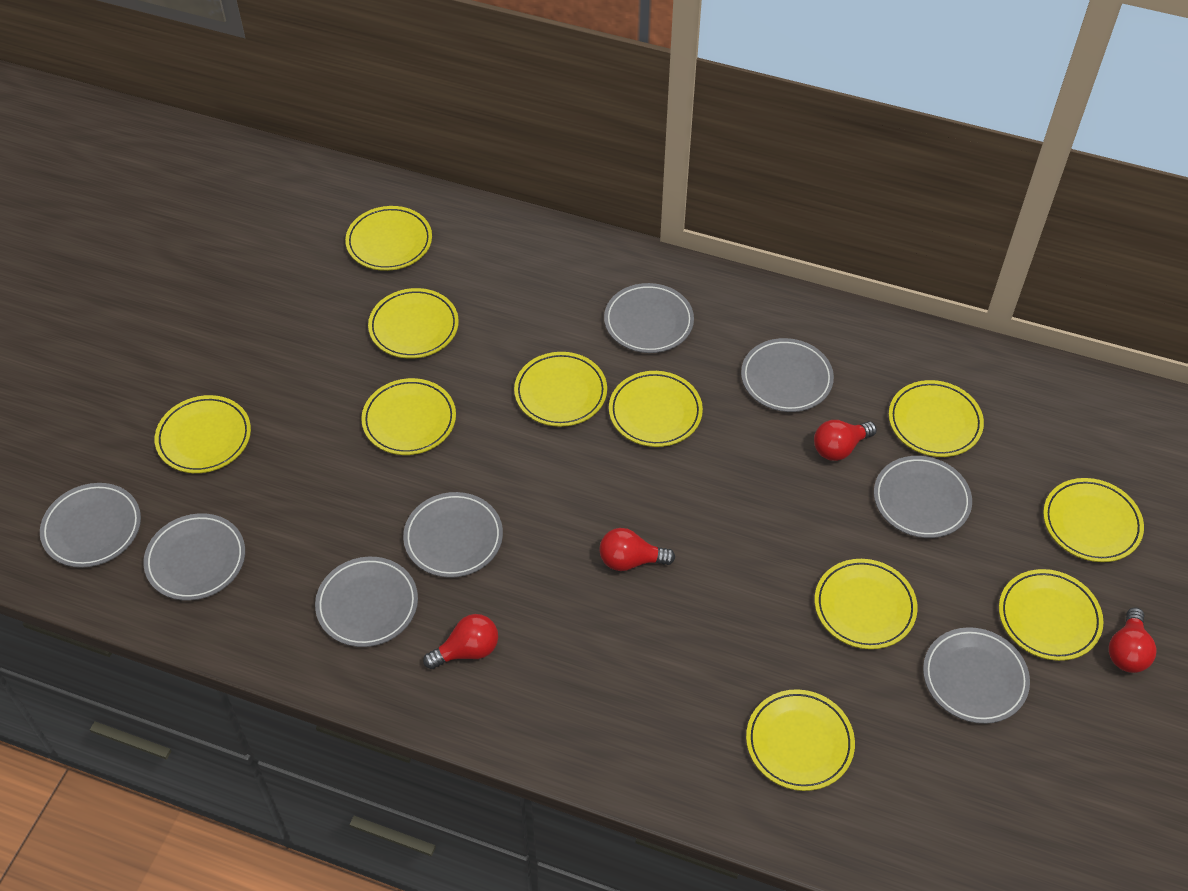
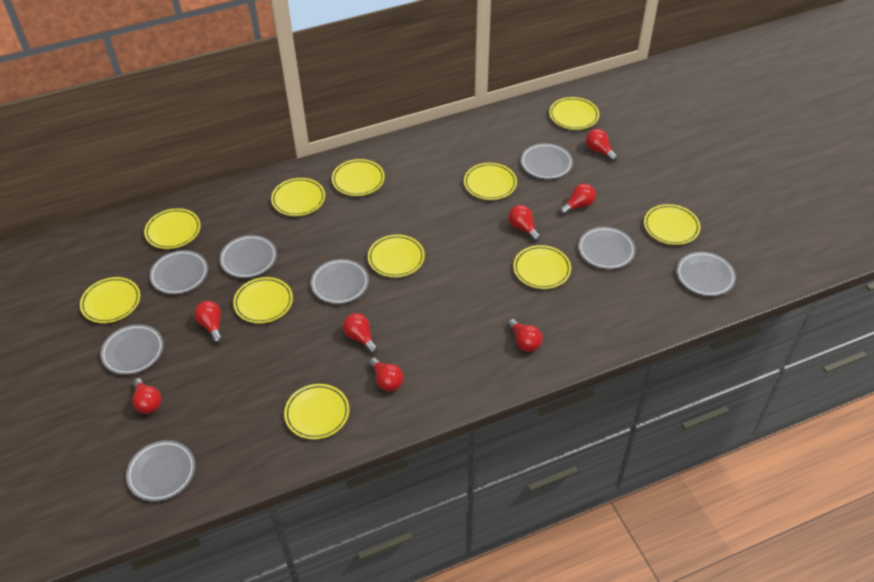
red light bulb: 4 -> 8

